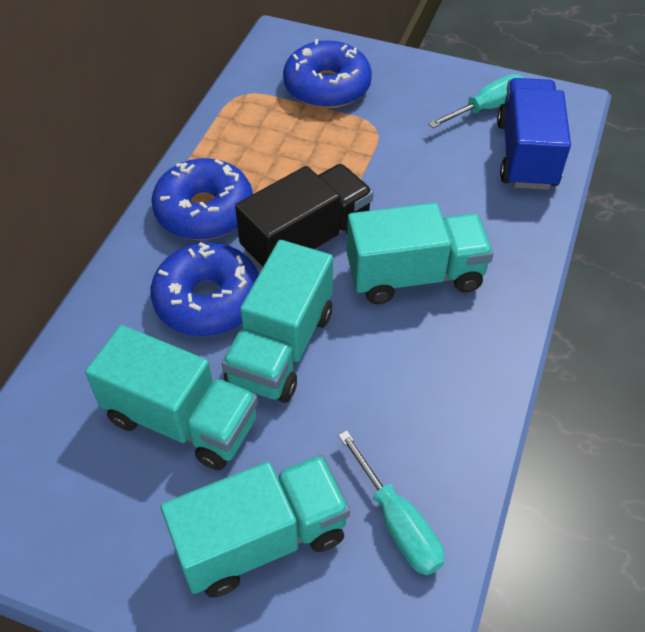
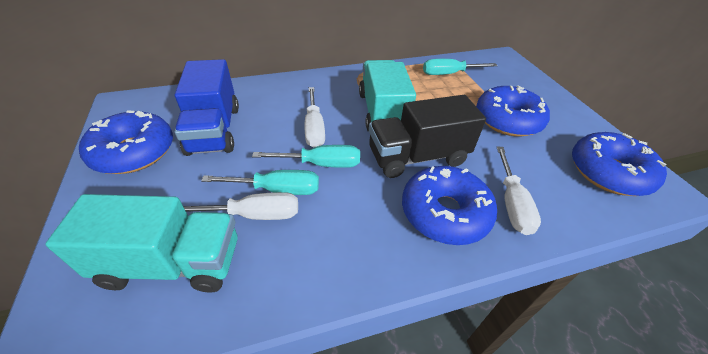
blue donut: 3 -> 4
turquoise screwdriver: 2 -> 3
turquoise truck: 4 -> 2
white screwdriver: 0 -> 3

